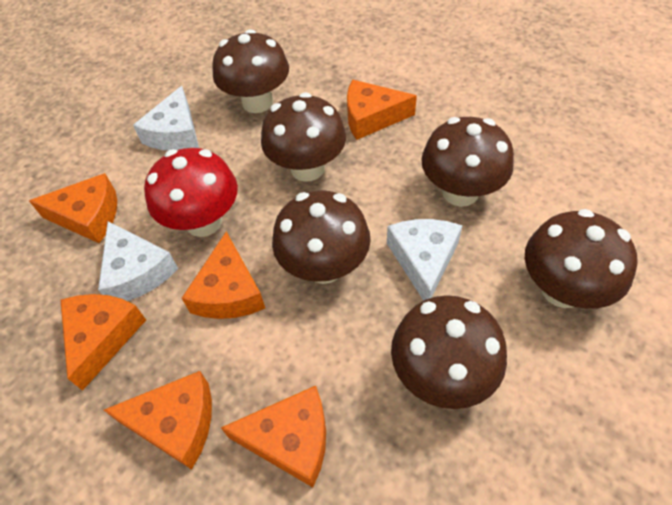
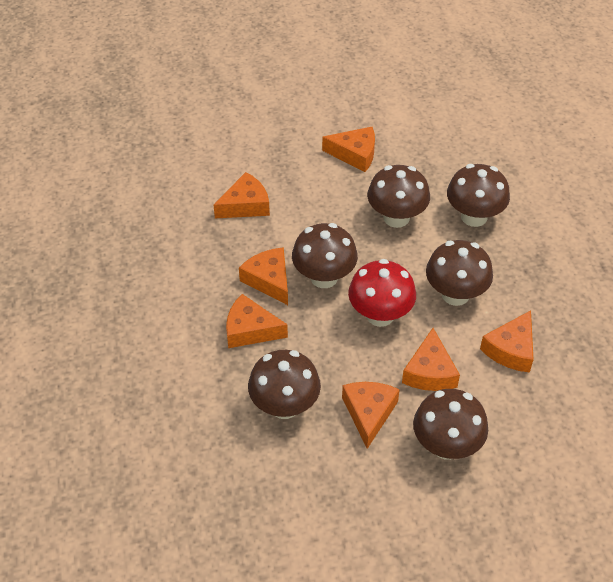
orange cheese: 6 -> 7
white cheese: 3 -> 0

